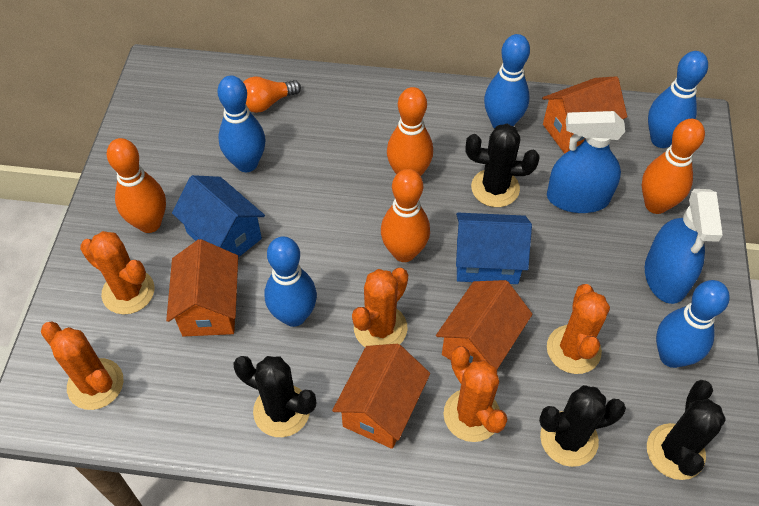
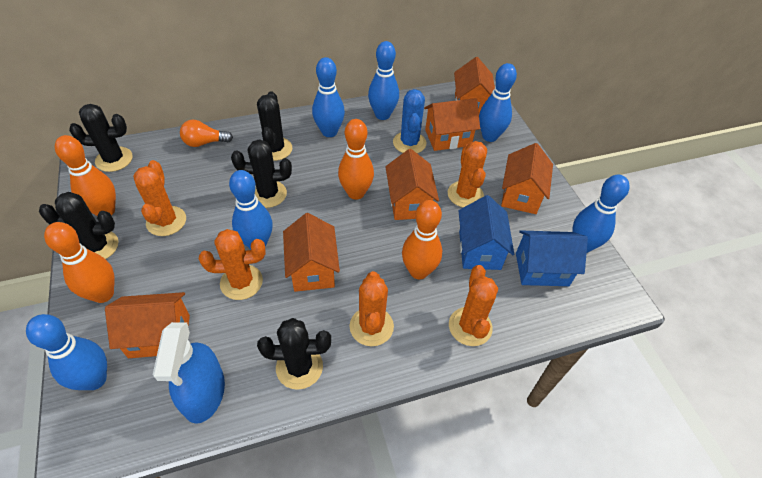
black cactus: 4 -> 5
blue bowling pin: 5 -> 6
blue cactus: 0 -> 1
blue spray bottle: 2 -> 1
orange house: 4 -> 6

